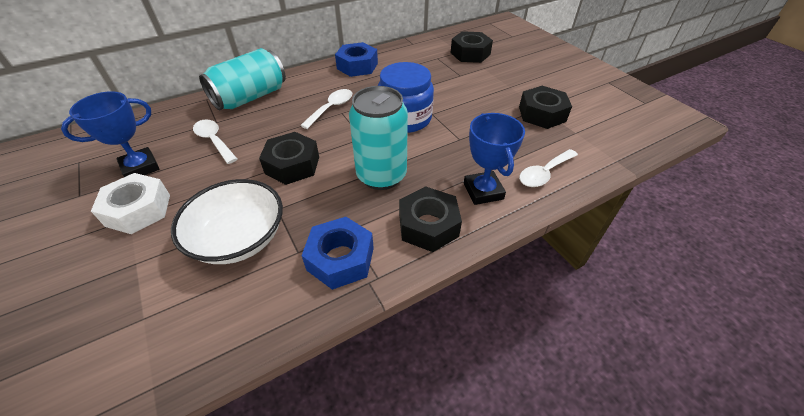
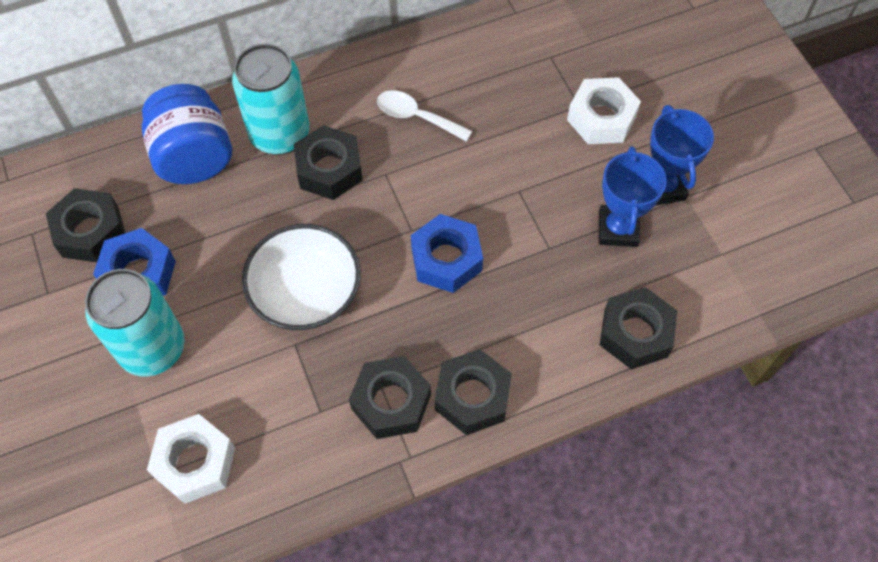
black nut: 4 -> 5
white nut: 1 -> 2
white spoon: 3 -> 1

